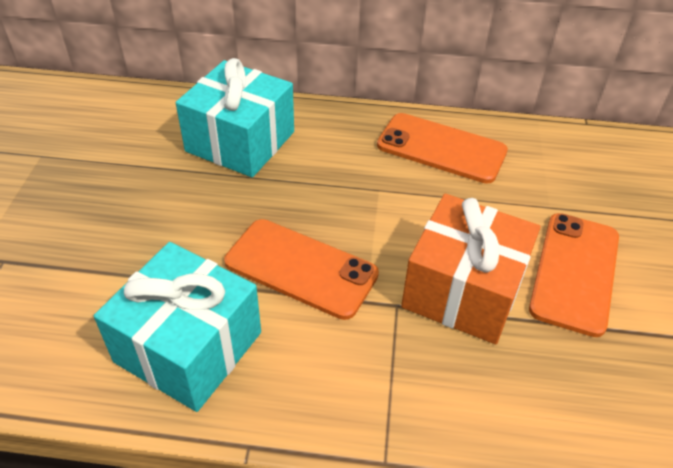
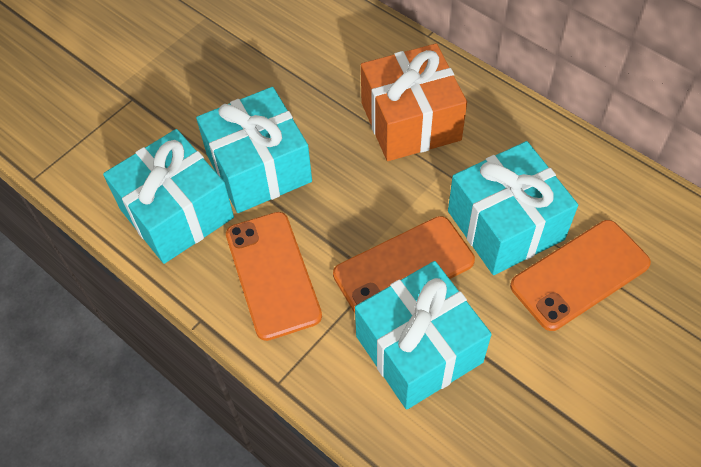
turquoise gift: 2 -> 4

